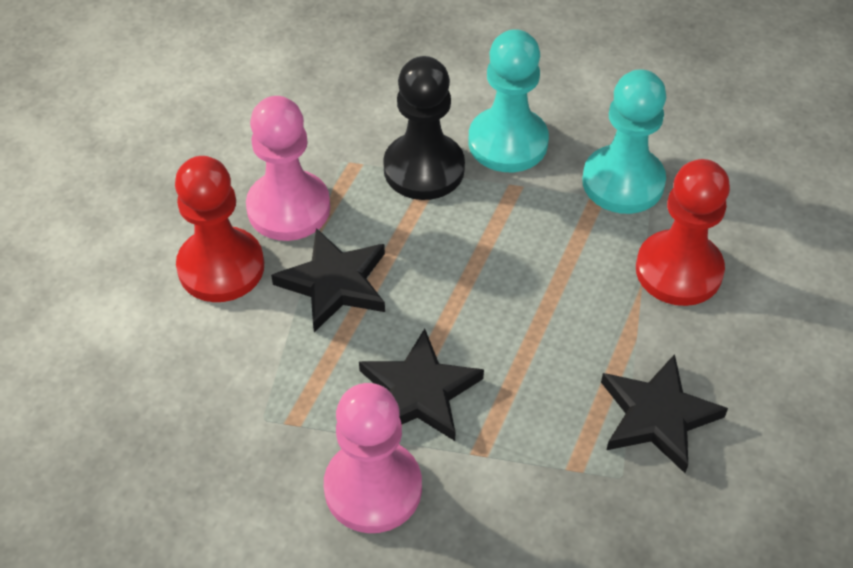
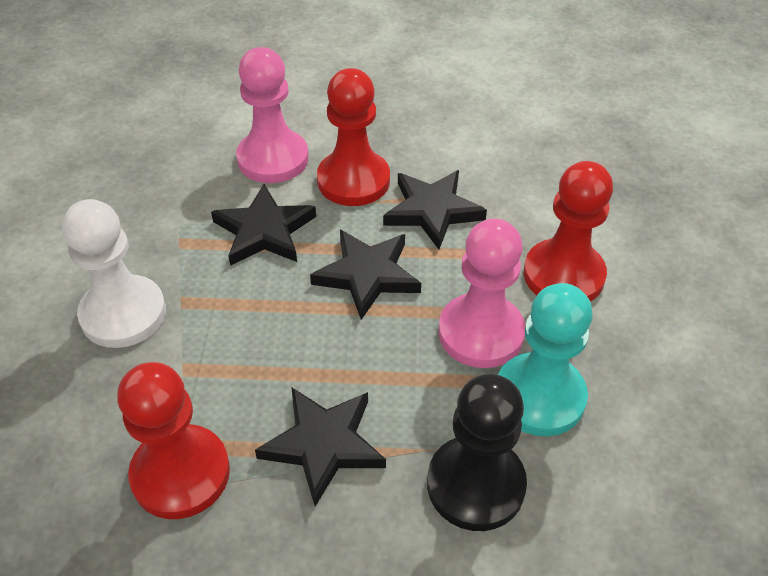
black star: 3 -> 4
red pawn: 2 -> 3
turquoise pawn: 2 -> 1
white pawn: 0 -> 1

